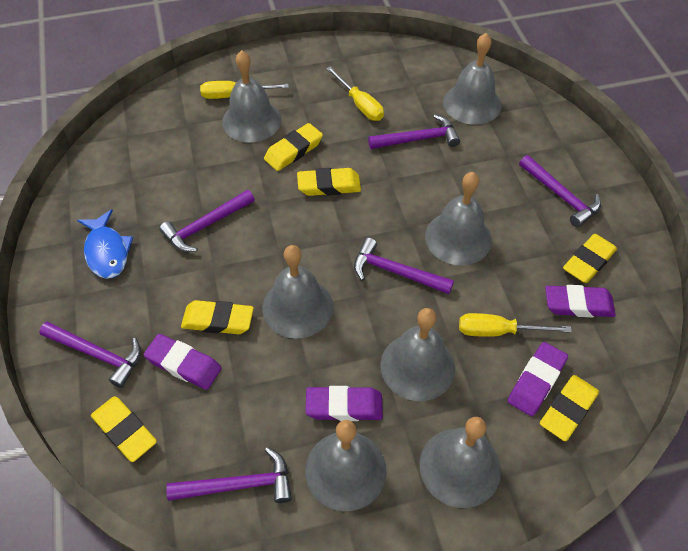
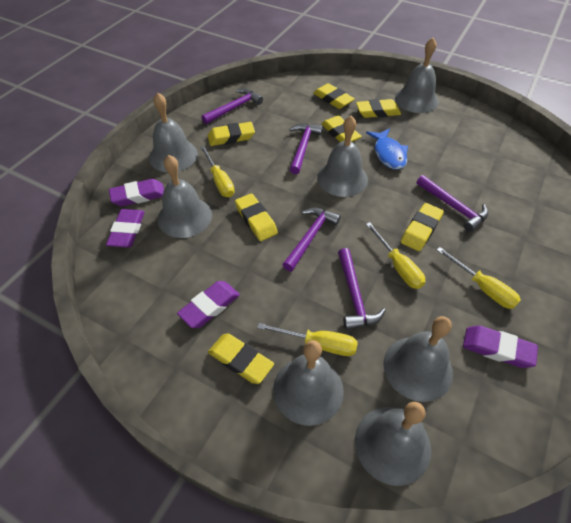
purple hammer: 6 -> 5
yellow eraser: 6 -> 7
yellow screwdriver: 3 -> 4

